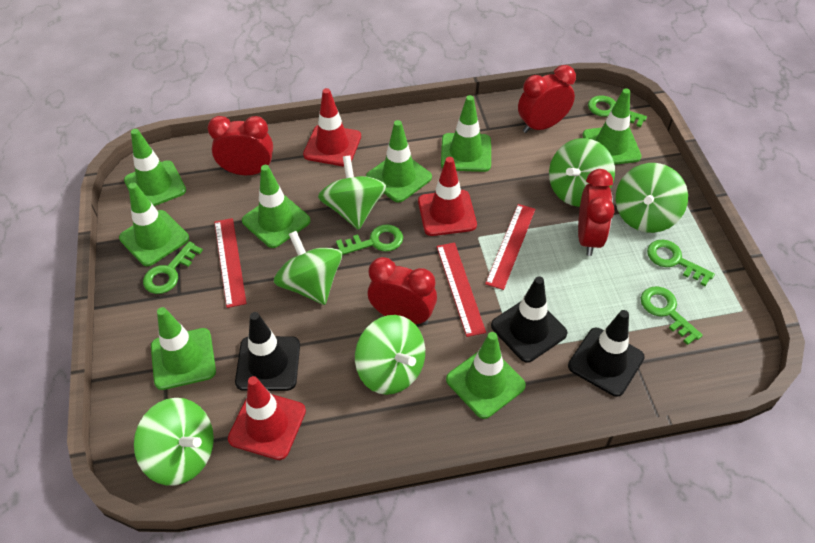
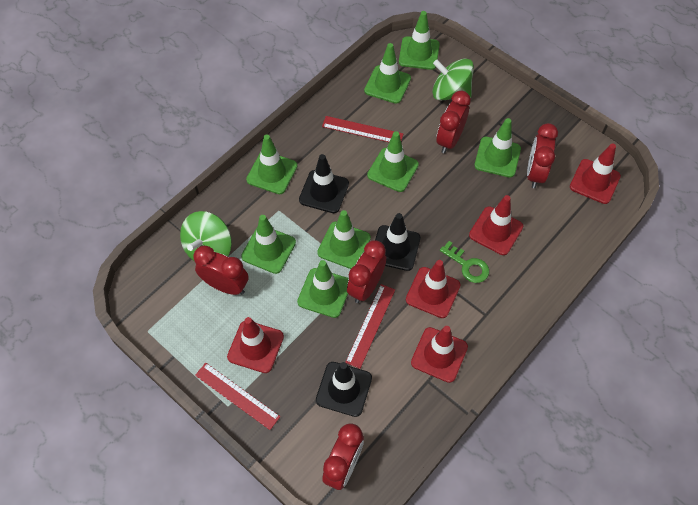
green key: 5 -> 1
green spinning top: 6 -> 2
red clock: 4 -> 5
red traffic cone: 3 -> 5

